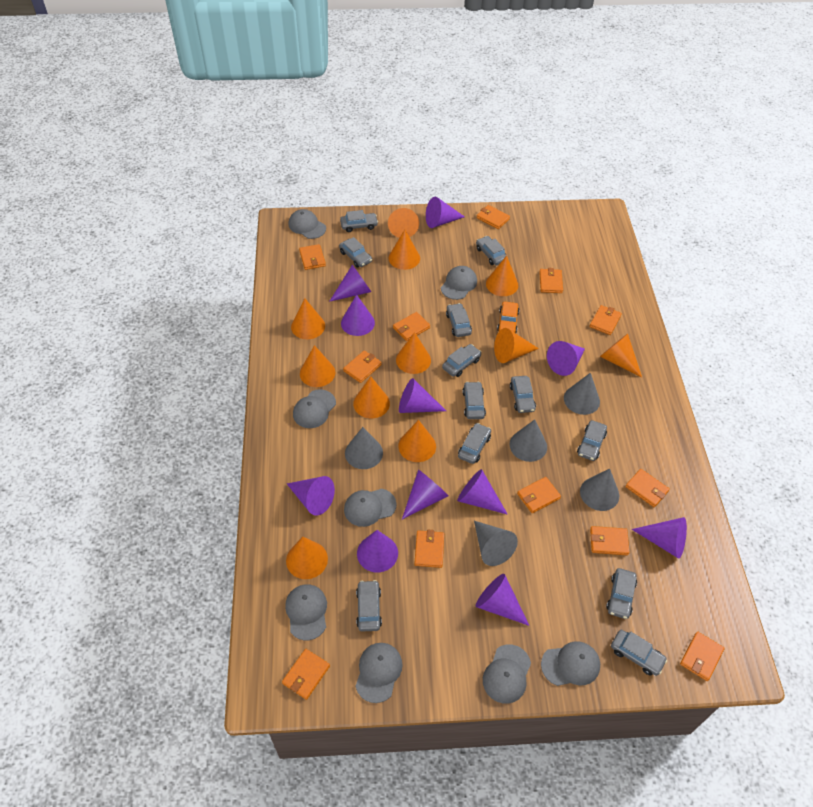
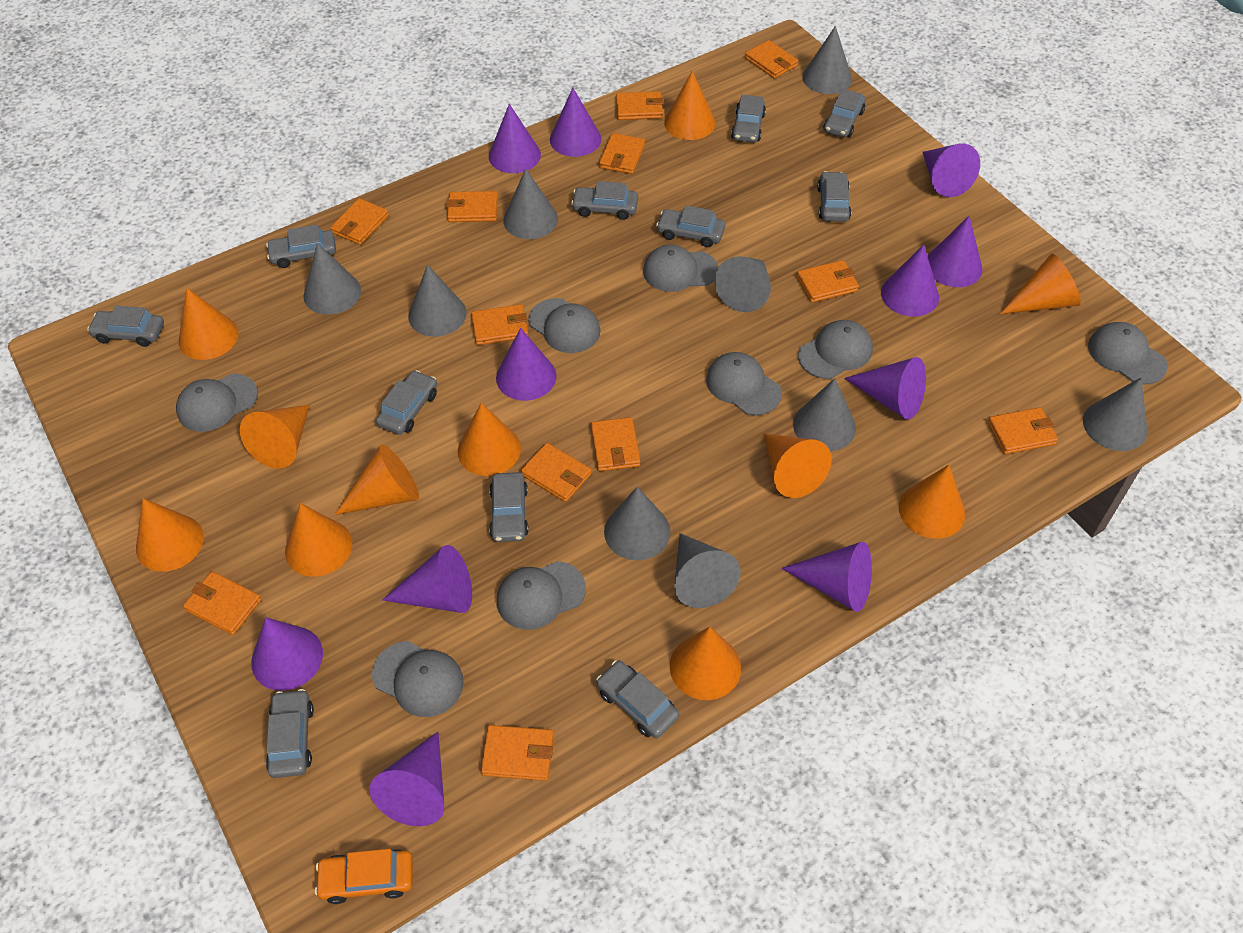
grey car: 12 -> 11
grey cone: 5 -> 9

